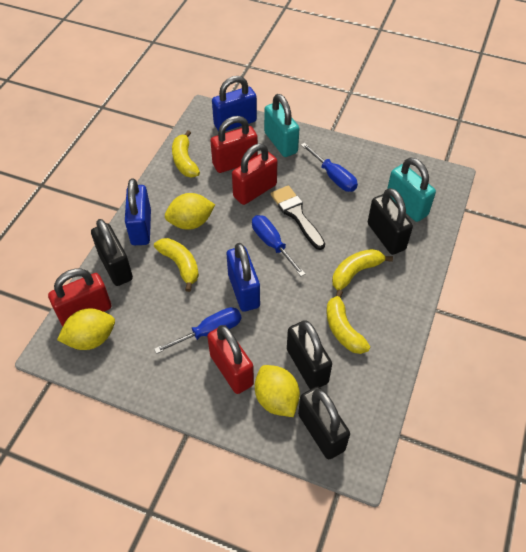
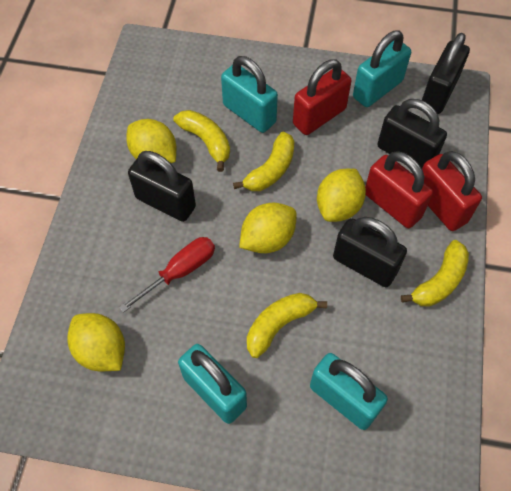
black brush: 1 -> 0
blue padlock: 3 -> 0
blue screwdriver: 3 -> 0
red padlock: 4 -> 3
red screwdriver: 0 -> 1
turquoise padlock: 2 -> 4
yellow lemon: 3 -> 4

